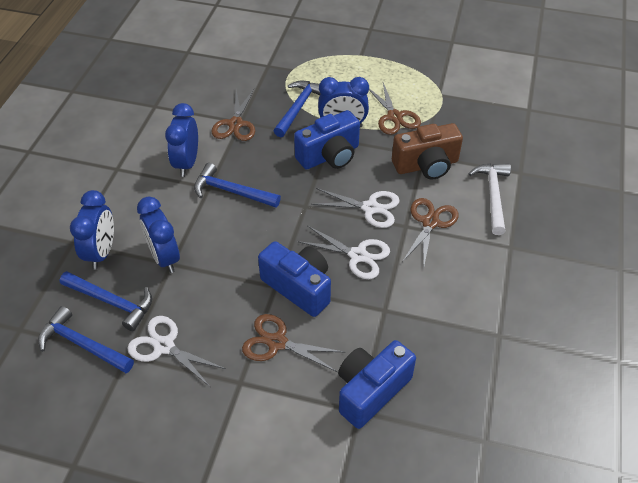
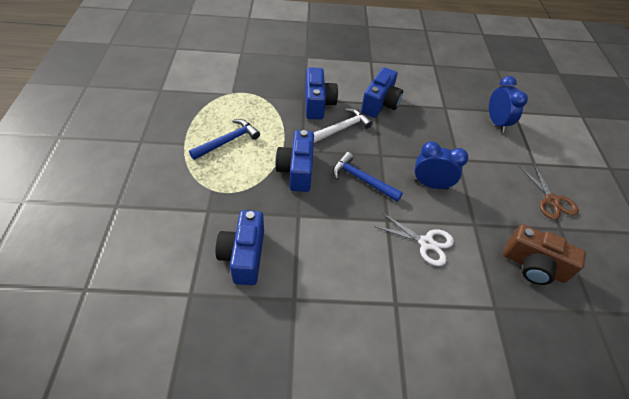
blue camera: 3 -> 4
blue clock: 4 -> 2
blue hammer: 4 -> 2
brown scissors: 4 -> 1
white scissors: 3 -> 1

